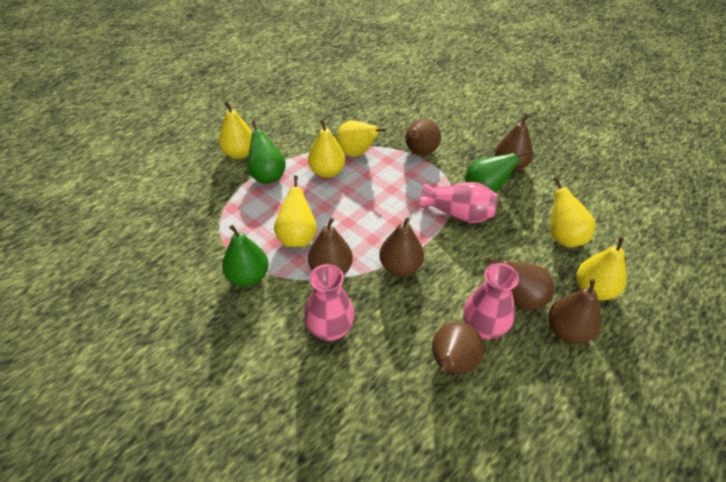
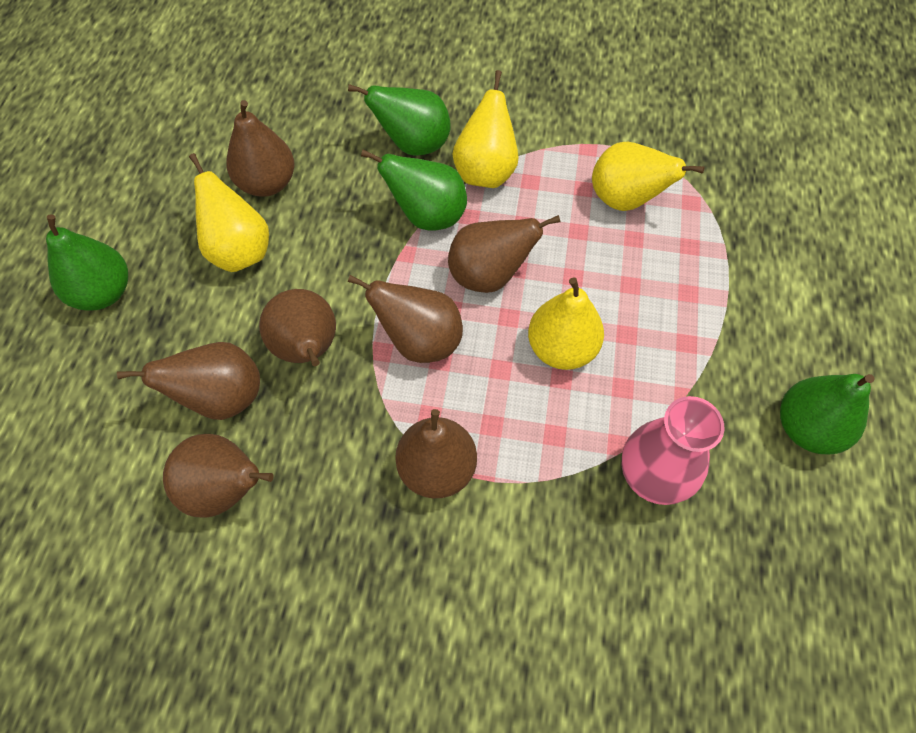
green pear: 3 -> 4
pink vase: 3 -> 1
yellow pear: 6 -> 4

